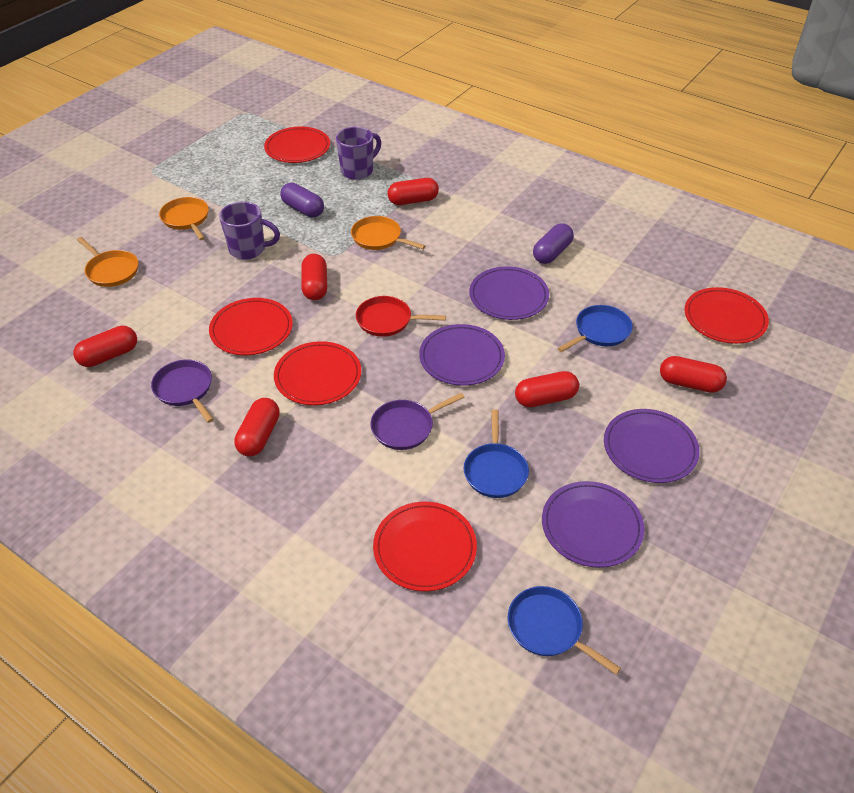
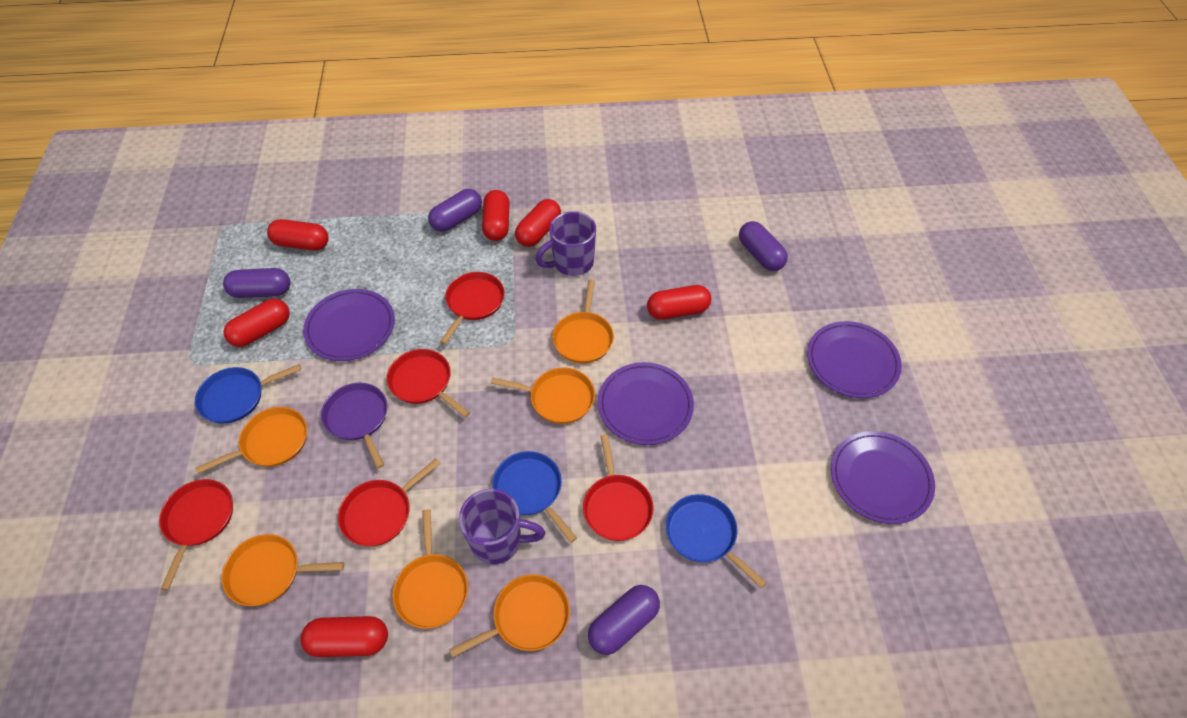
orange pan: 3 -> 6
purple capsule: 2 -> 4
purple pan: 2 -> 1
red pan: 1 -> 5
red plate: 5 -> 0

